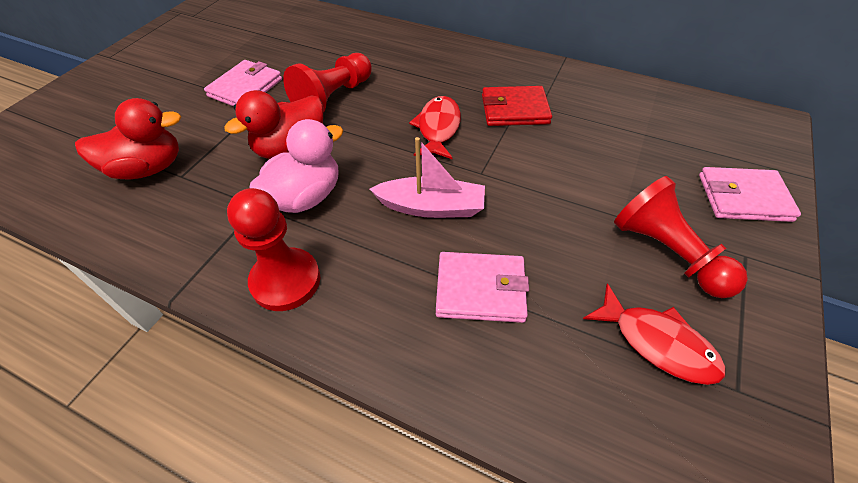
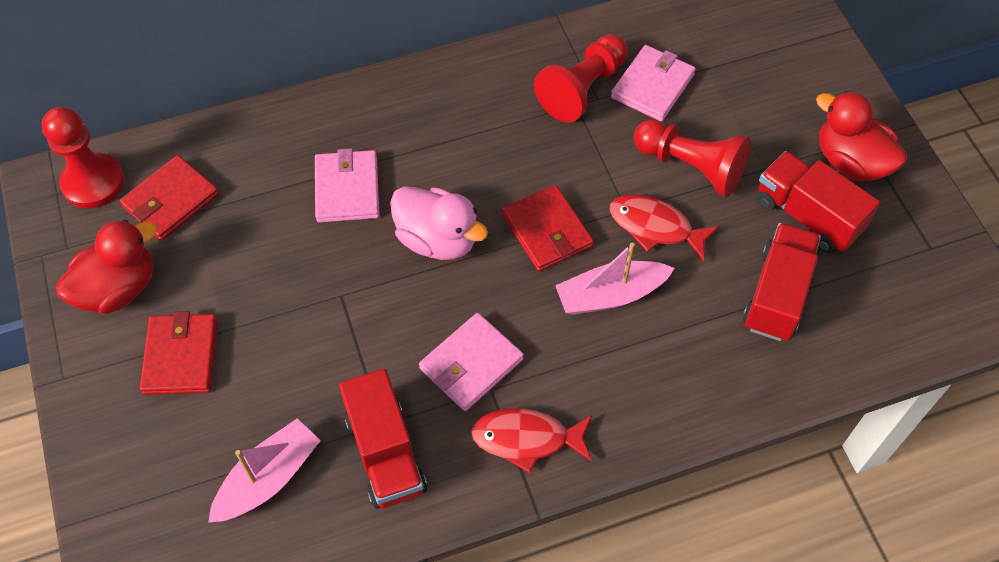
pink boat: 1 -> 2
red truck: 0 -> 3
red wallet: 1 -> 3

